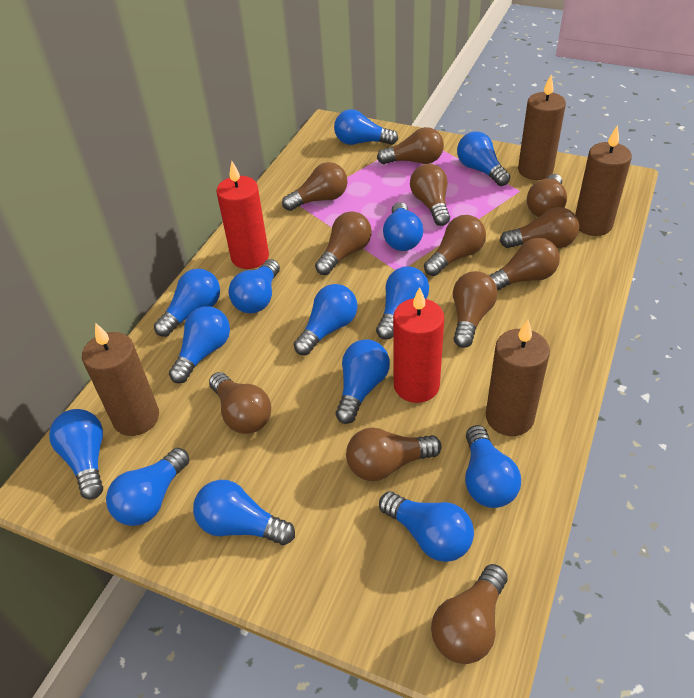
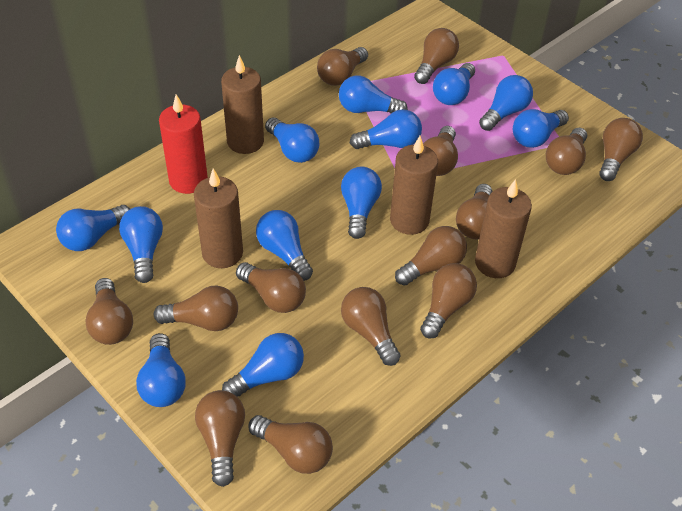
blue light bulb: 14 -> 12
brown light bulb: 12 -> 14
red candle: 2 -> 1

